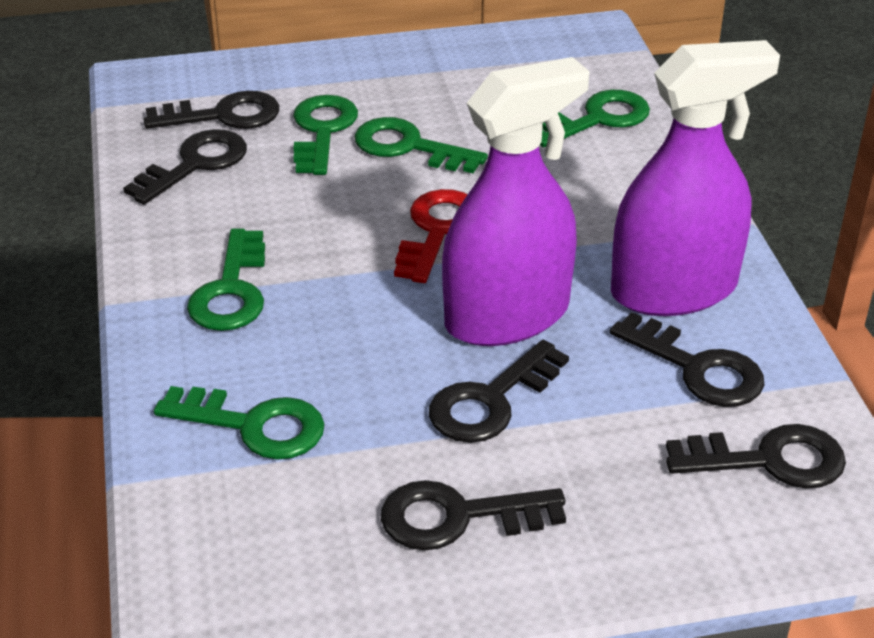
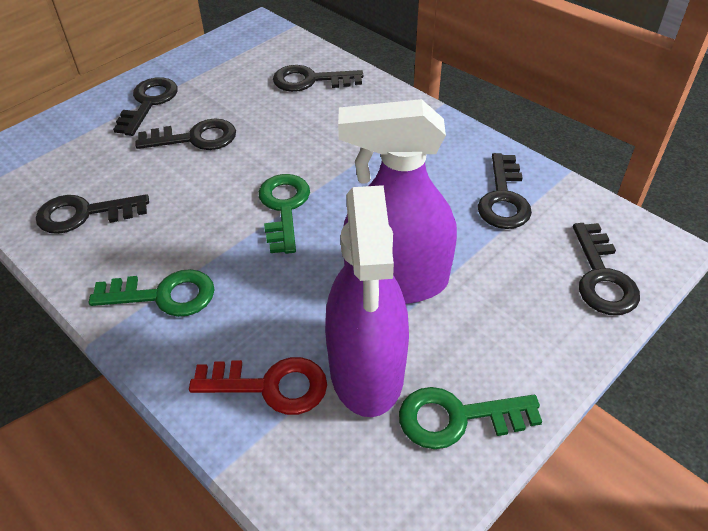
green key: 5 -> 3

